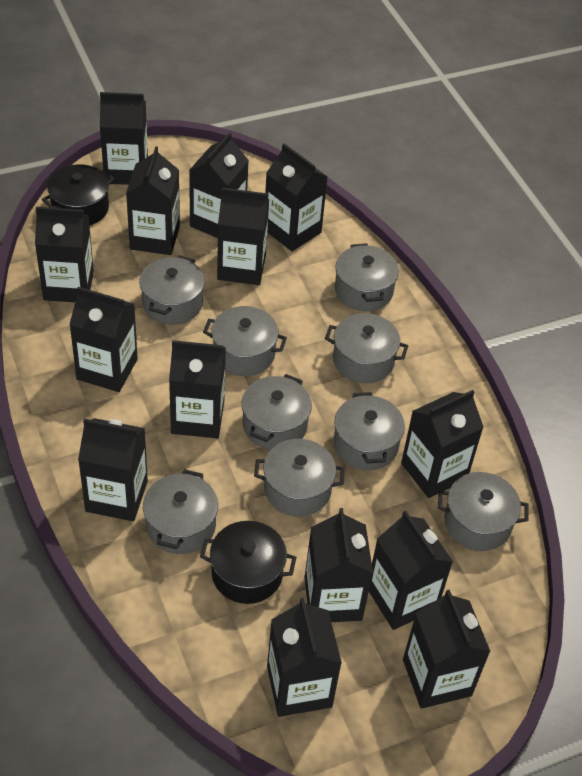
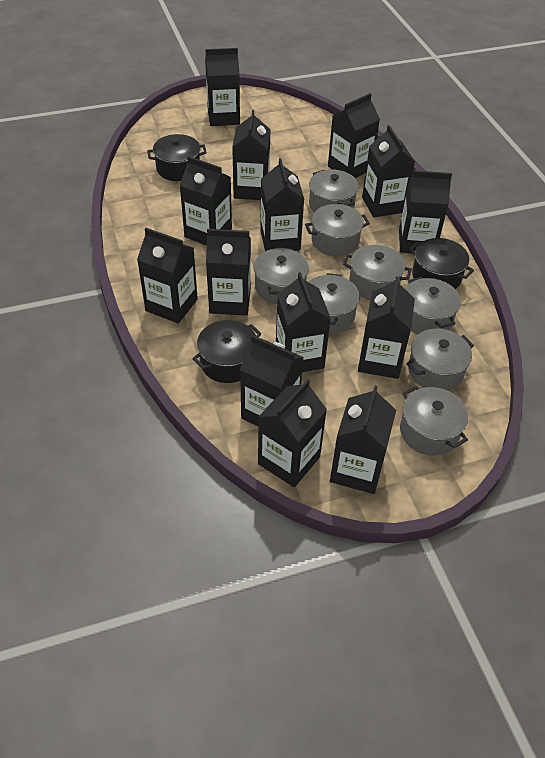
black pot: 2 -> 3
grey pot: 9 -> 8

